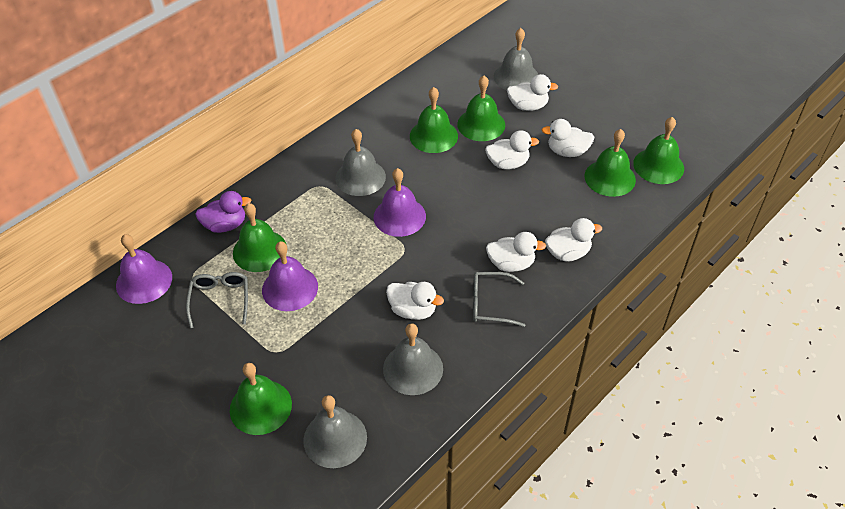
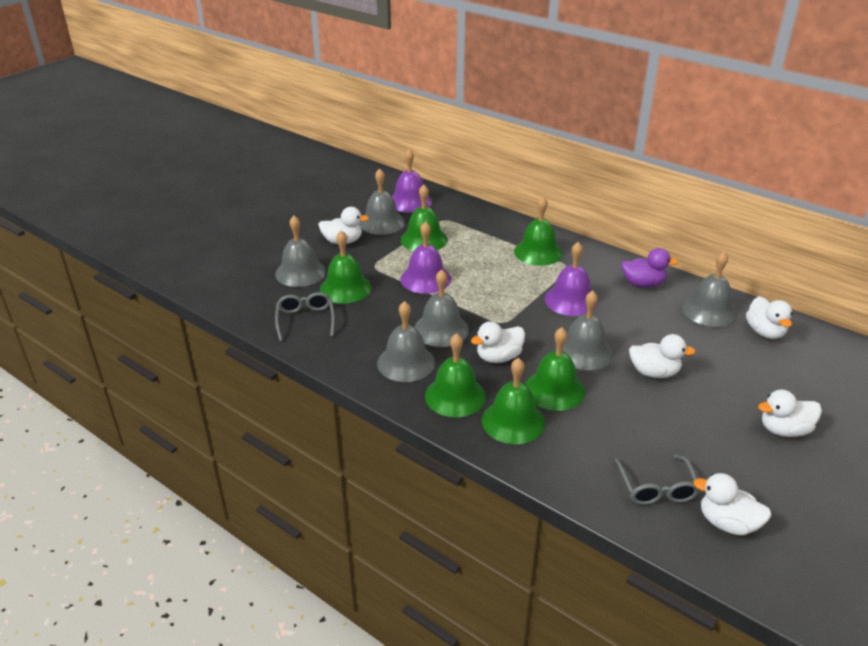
grey bell: 4 -> 6

